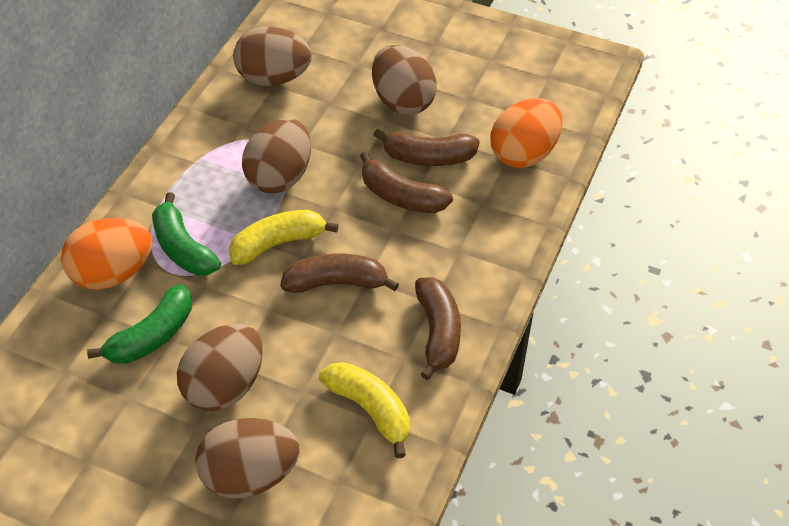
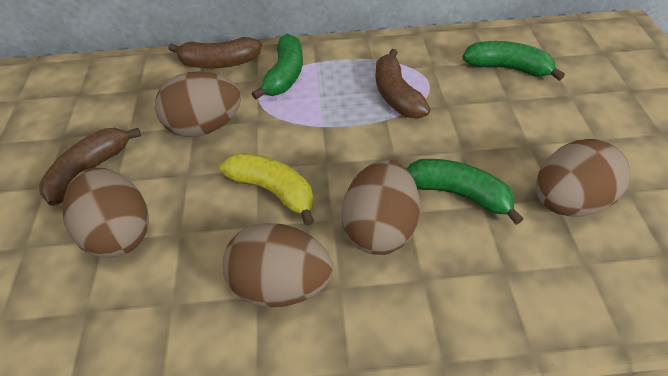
brown banana: 4 -> 3
green banana: 2 -> 3
orange egg: 2 -> 0
yellow banana: 2 -> 1

